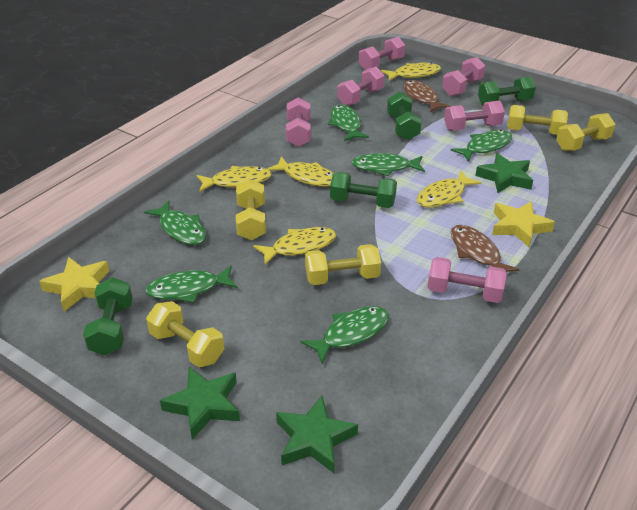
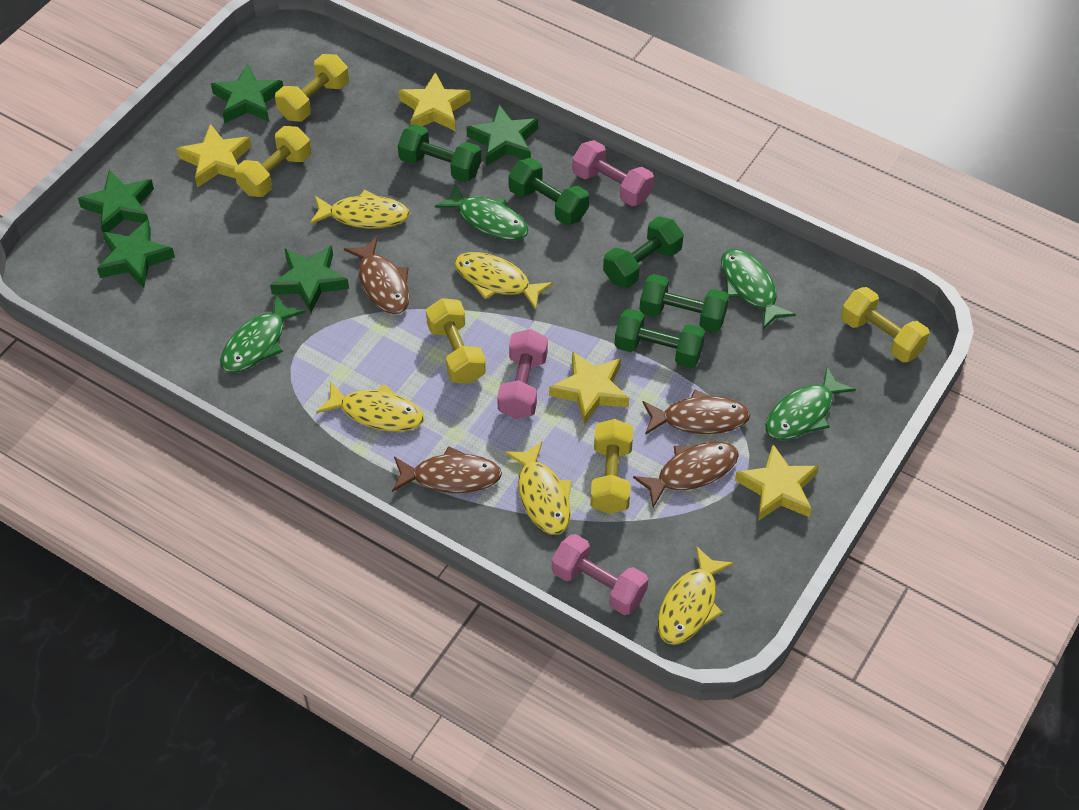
brown fish: 2 -> 4
green dumbbell: 4 -> 5
green fish: 6 -> 4
green star: 3 -> 5
pink dumbbell: 6 -> 3
yellow star: 2 -> 4

